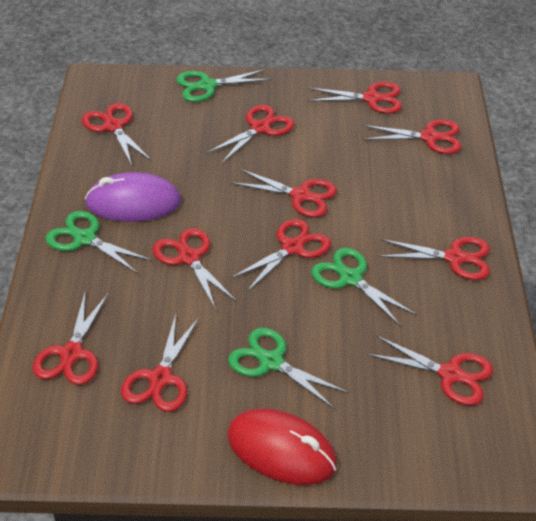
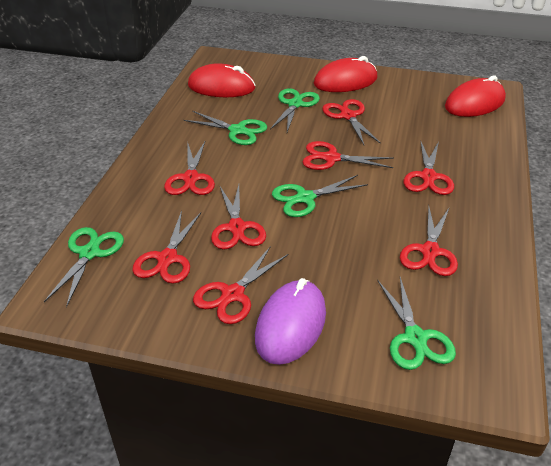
green scissors: 4 -> 5
red mouse: 1 -> 3
red scissors: 11 -> 8

